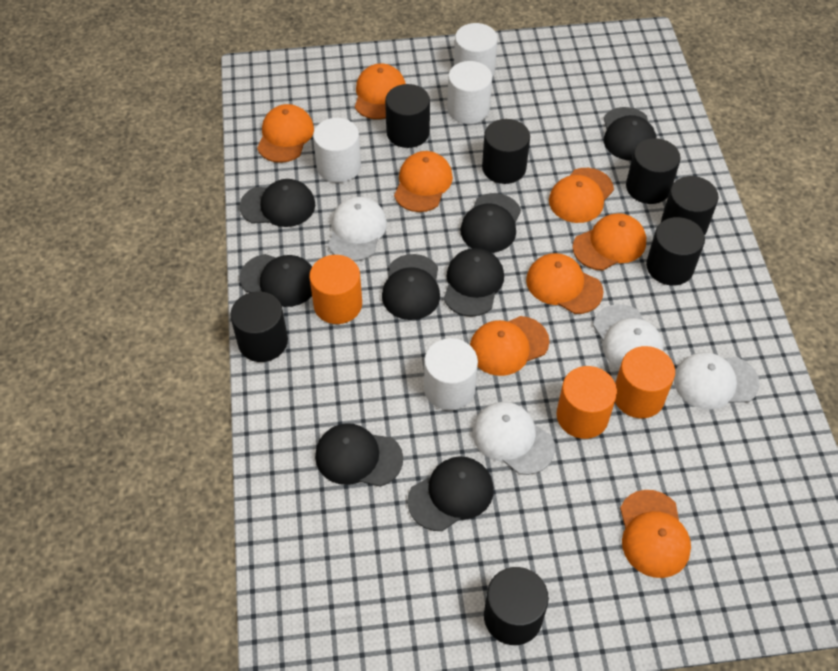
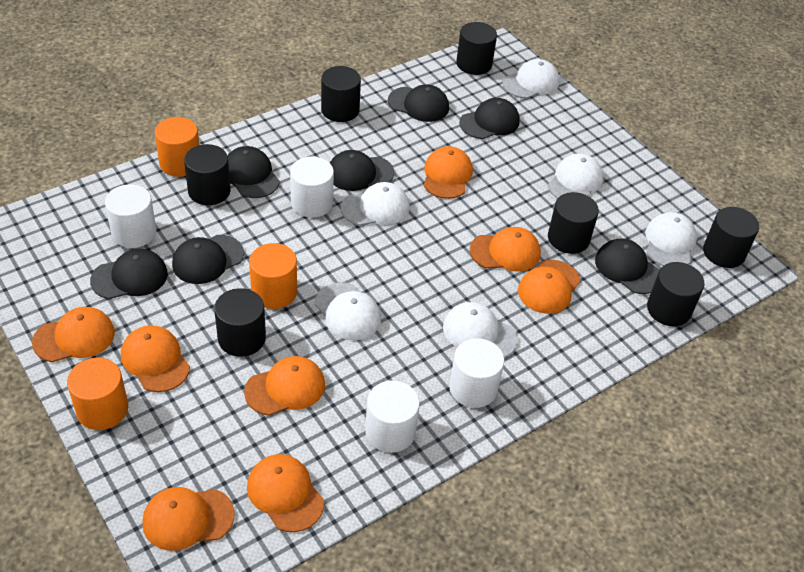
black cap: 8 -> 7
white cap: 4 -> 6

